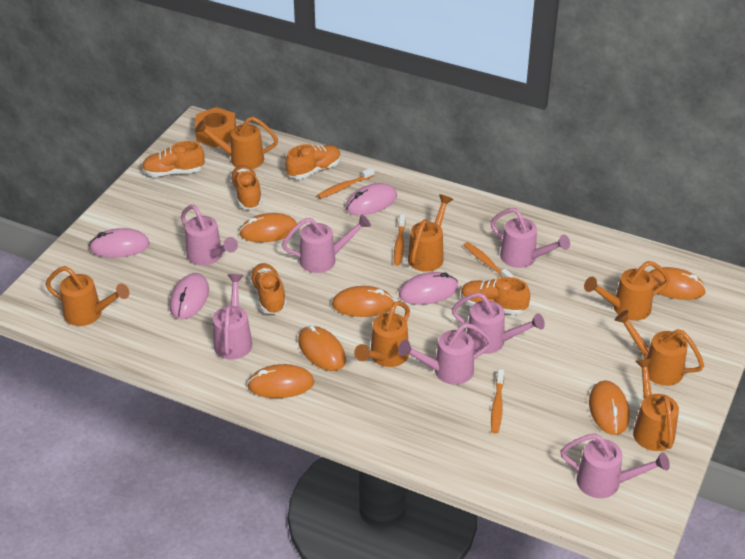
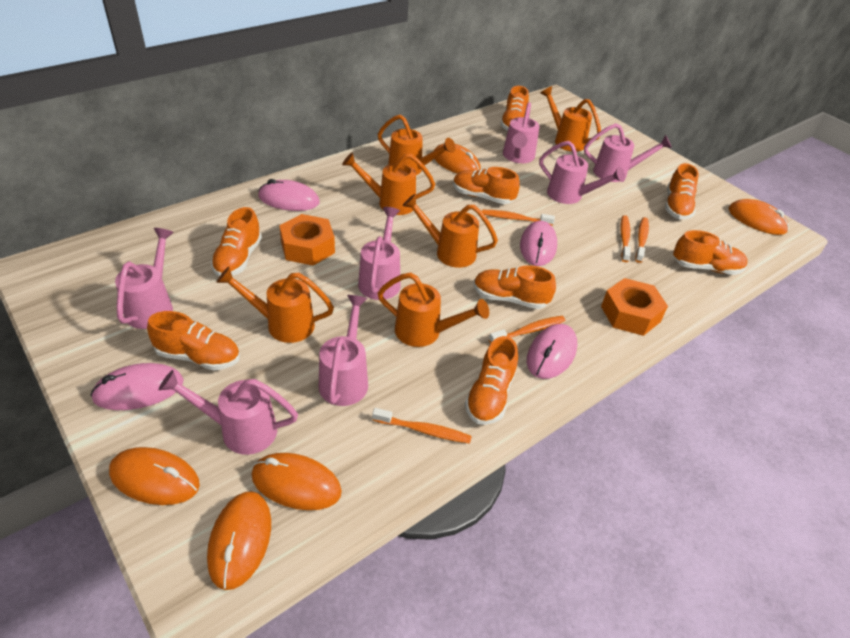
orange mouse: 6 -> 5
orange nut: 1 -> 2
orange shoe: 5 -> 8
orange toothbrush: 4 -> 5
orange watering can: 7 -> 6

